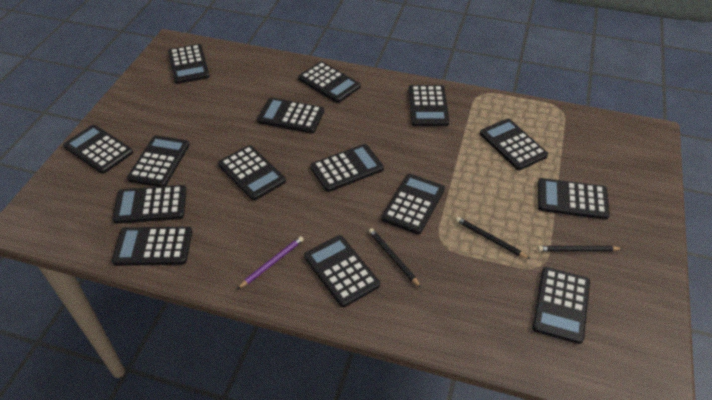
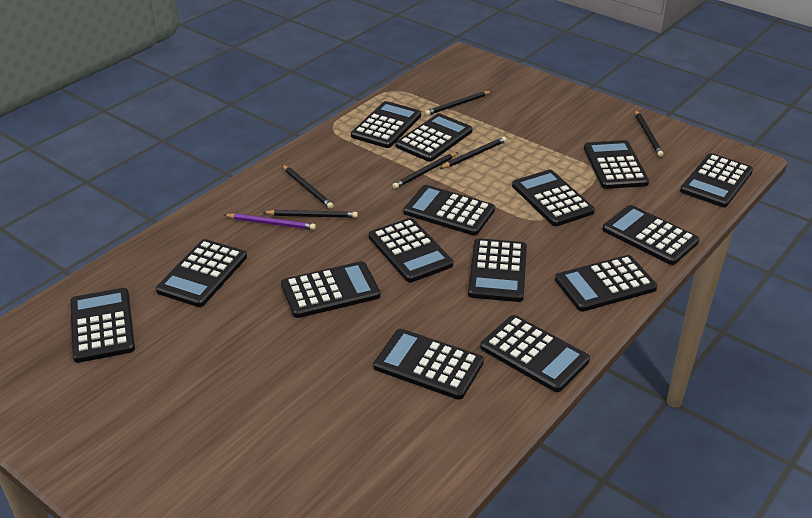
black pencil: 3 -> 6

